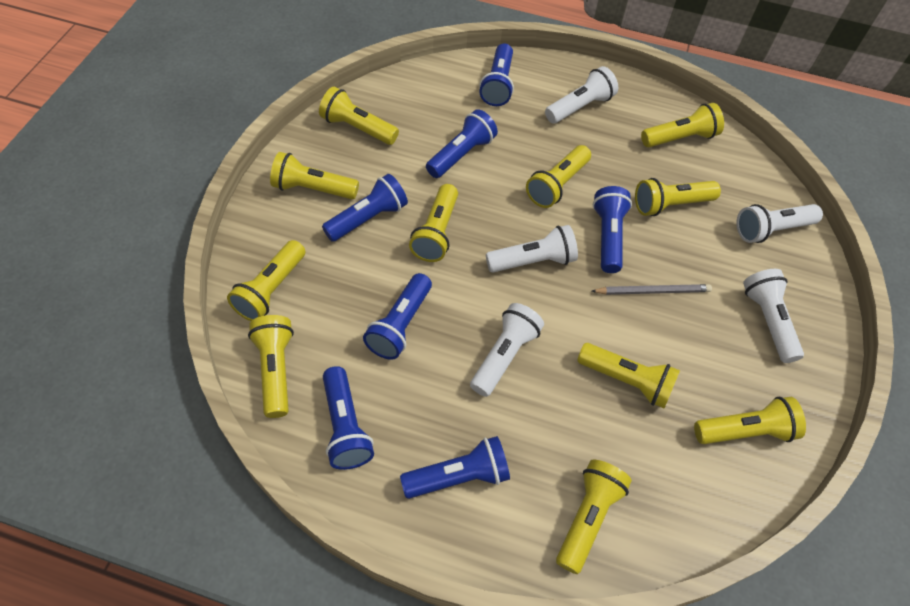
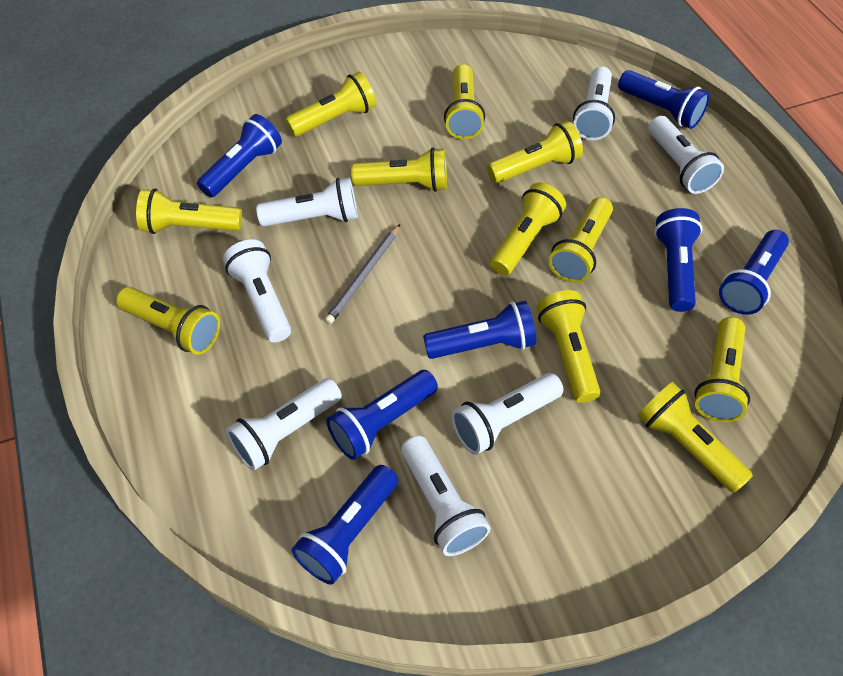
white flashlight: 5 -> 7

